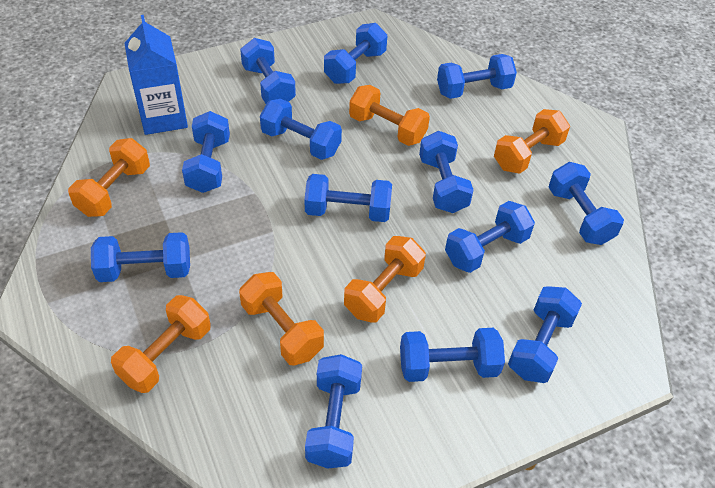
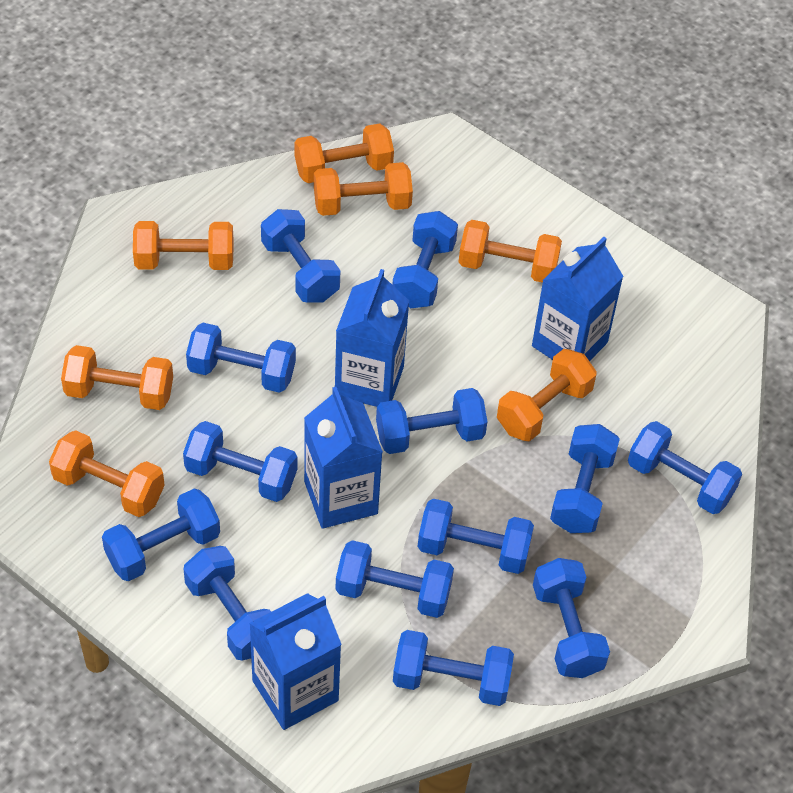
blue carton: 1 -> 4
orange dumbbell: 6 -> 7

